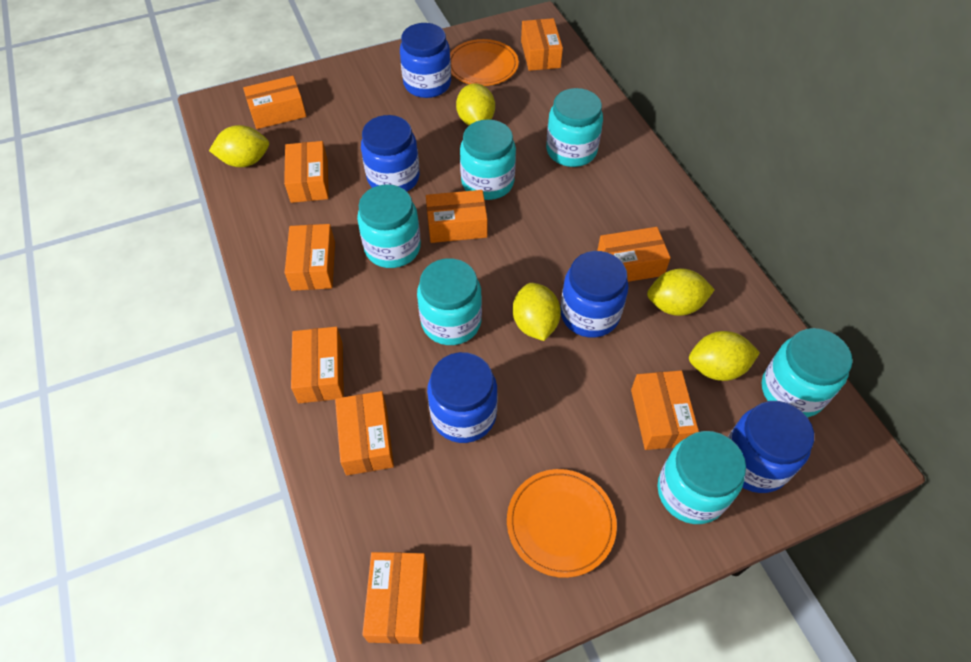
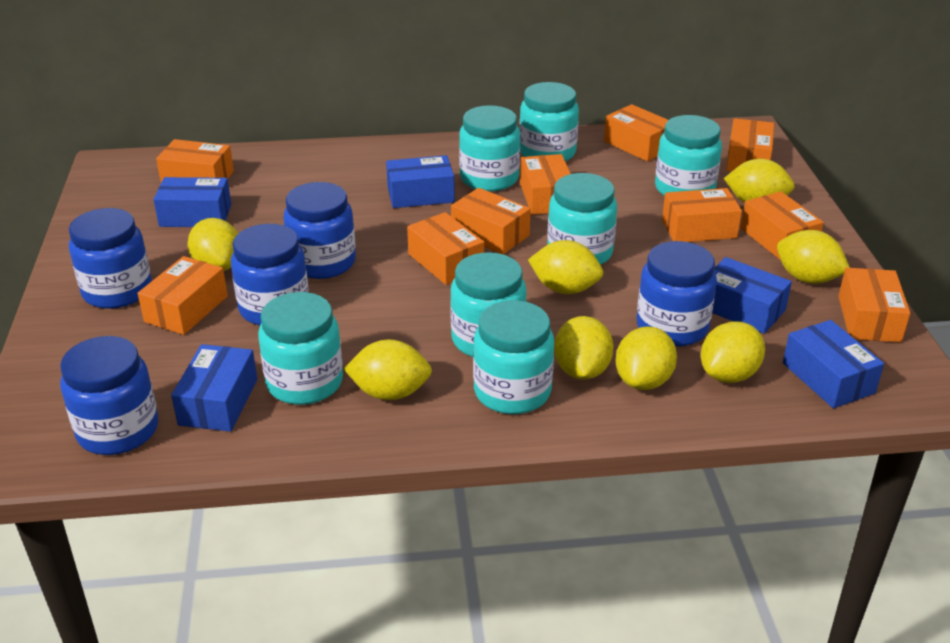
blue box: 0 -> 5
orange plate: 2 -> 0
turquoise jar: 6 -> 7
yellow lemon: 5 -> 8

